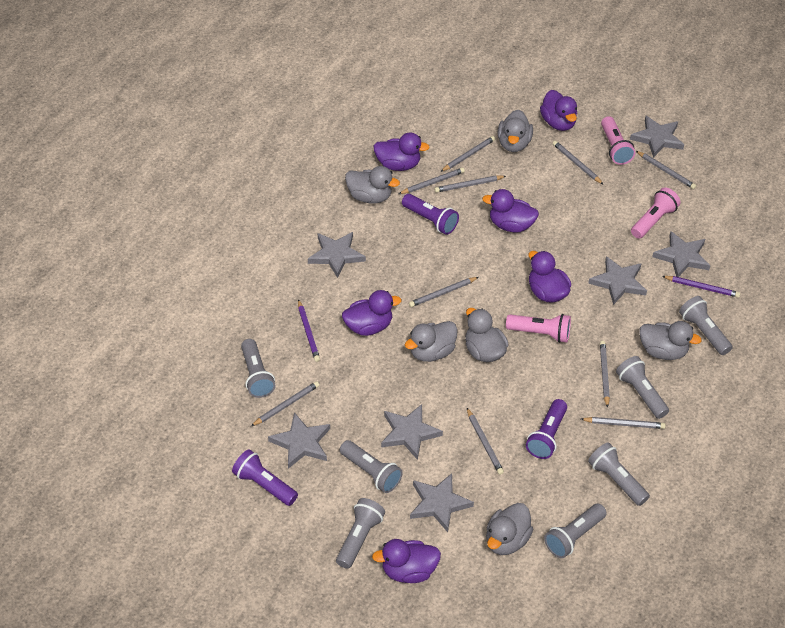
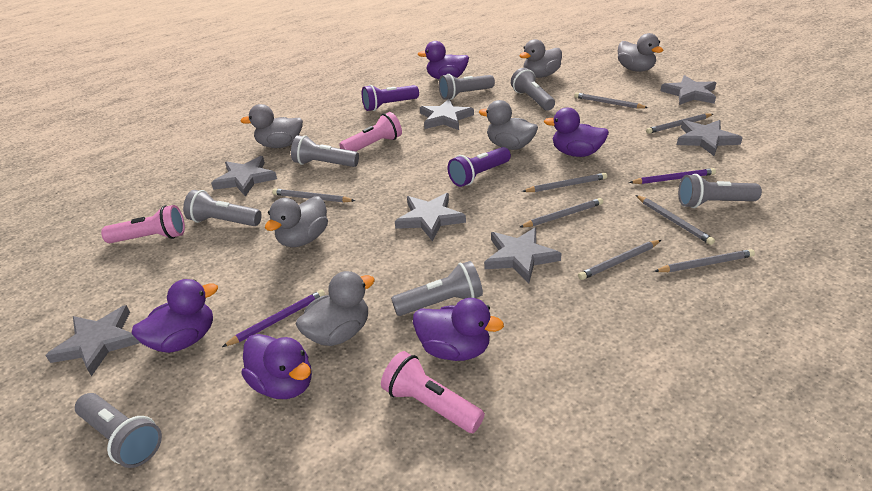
grey pencil: 10 -> 8
purple duck: 6 -> 5
purple flashlight: 3 -> 2

